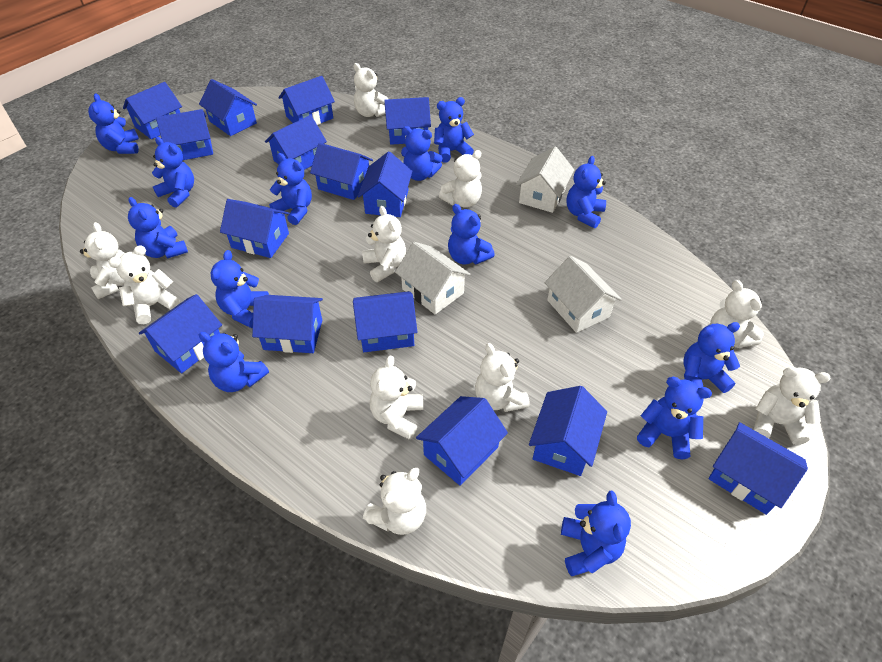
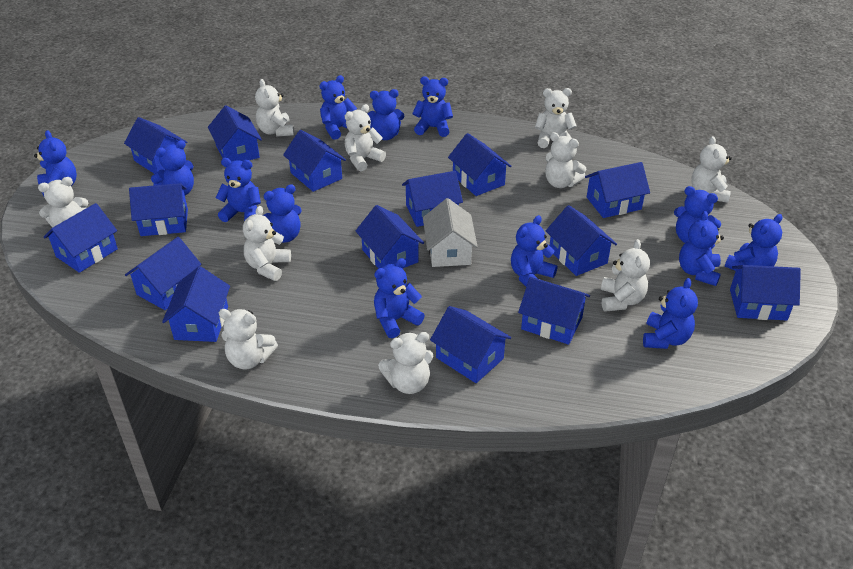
white house: 3 -> 1

